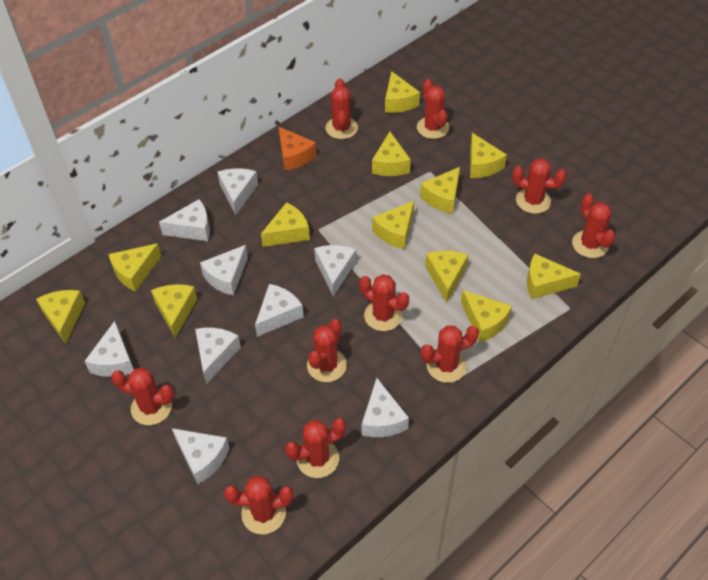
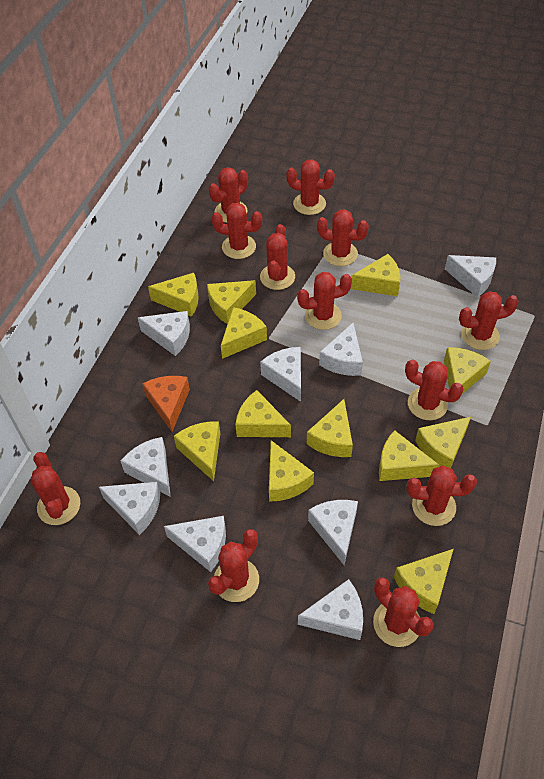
red cactus: 10 -> 12

